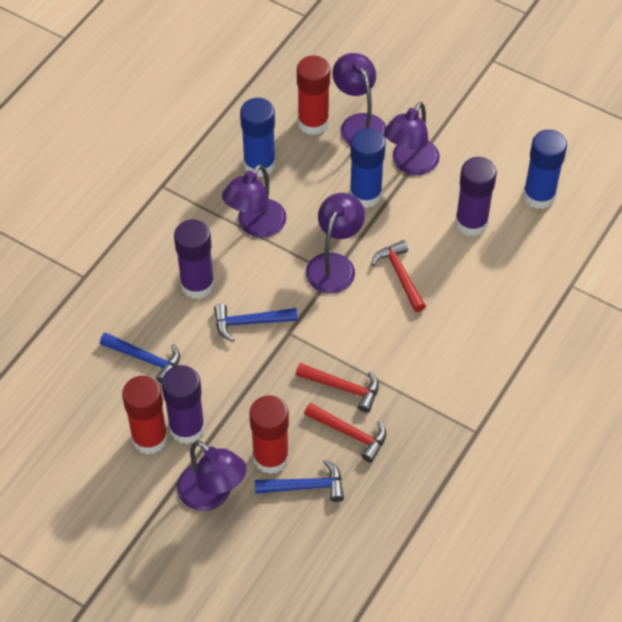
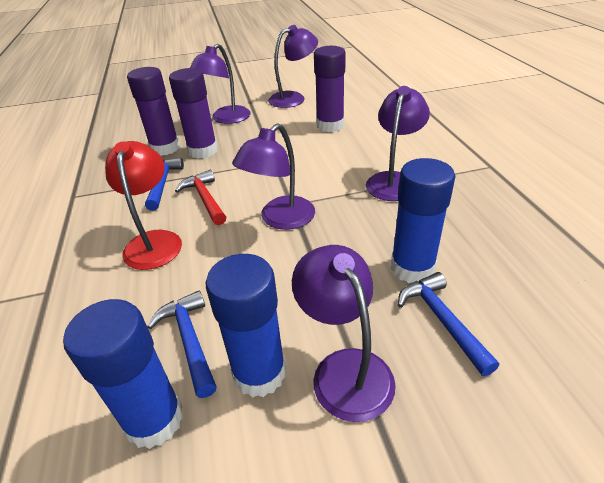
red glue stick: 3 -> 0
red hammer: 3 -> 1
red lamp: 0 -> 1

